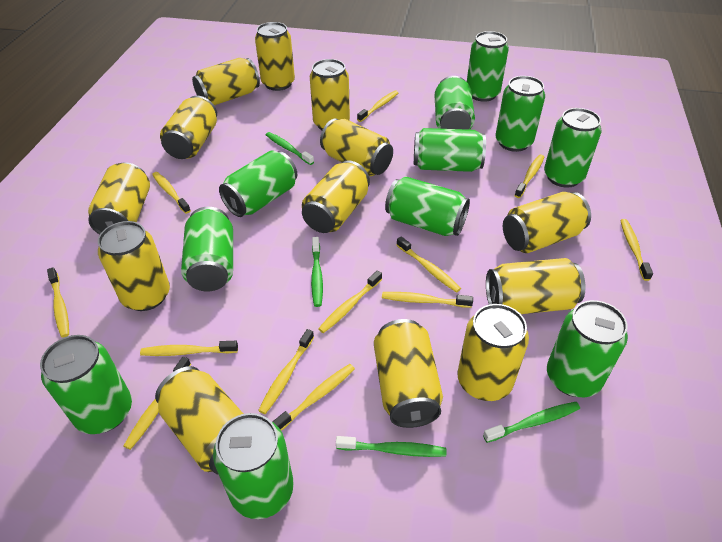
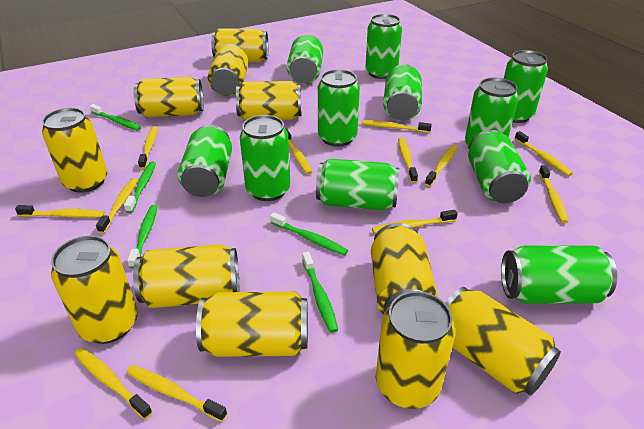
green toothbrush: 4 -> 5
yellow can: 13 -> 11

